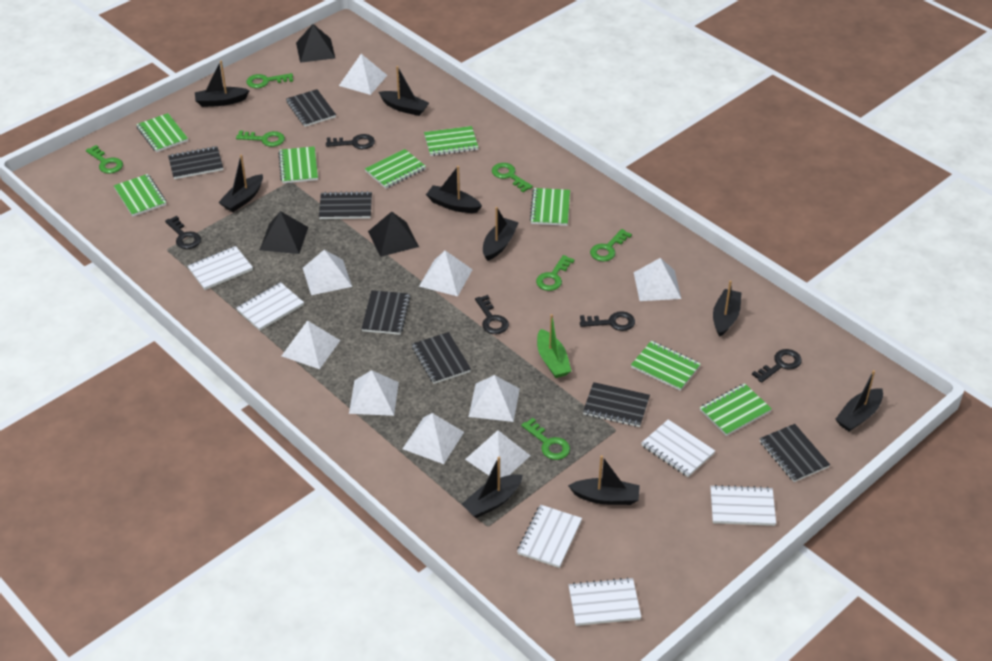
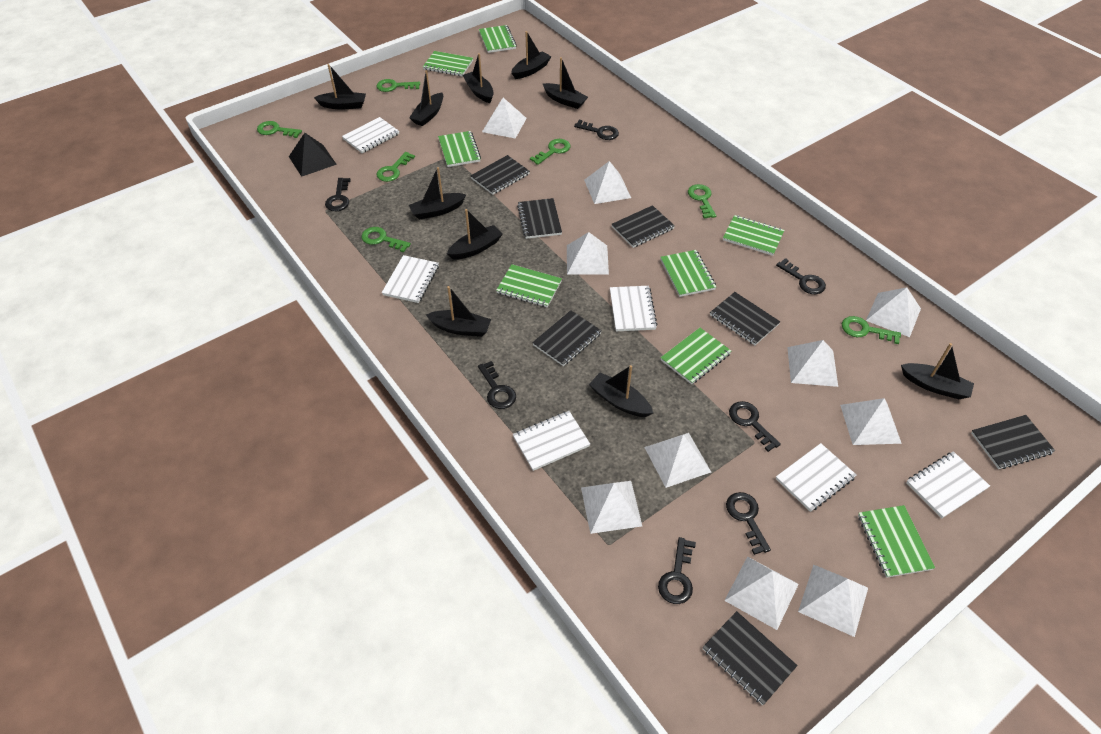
black boat: 9 -> 10
black key: 5 -> 7
black pyramid: 3 -> 1
green boat: 1 -> 0
white pyramid: 9 -> 10

